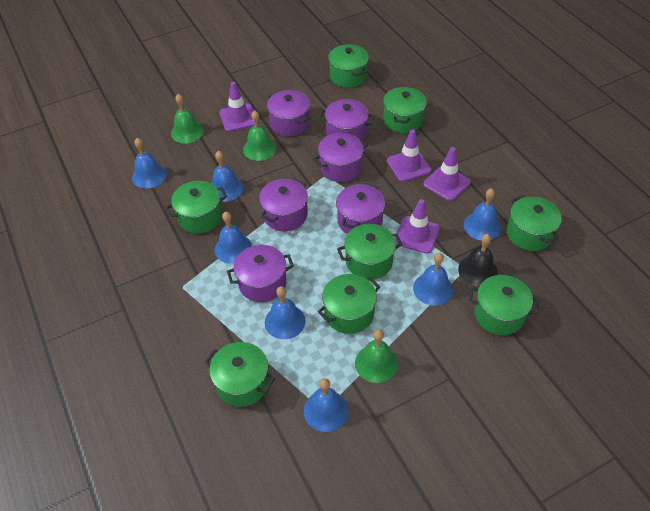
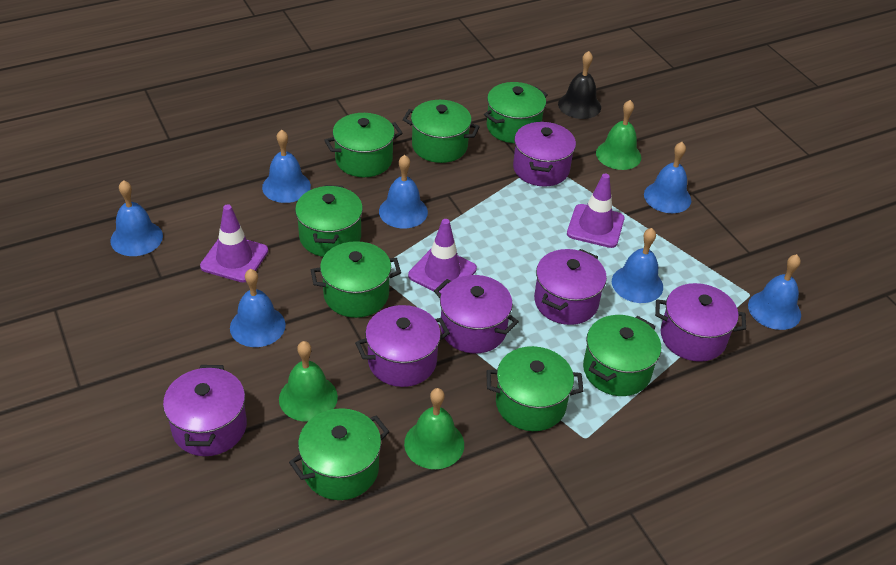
purple traffic cone: 4 -> 3

